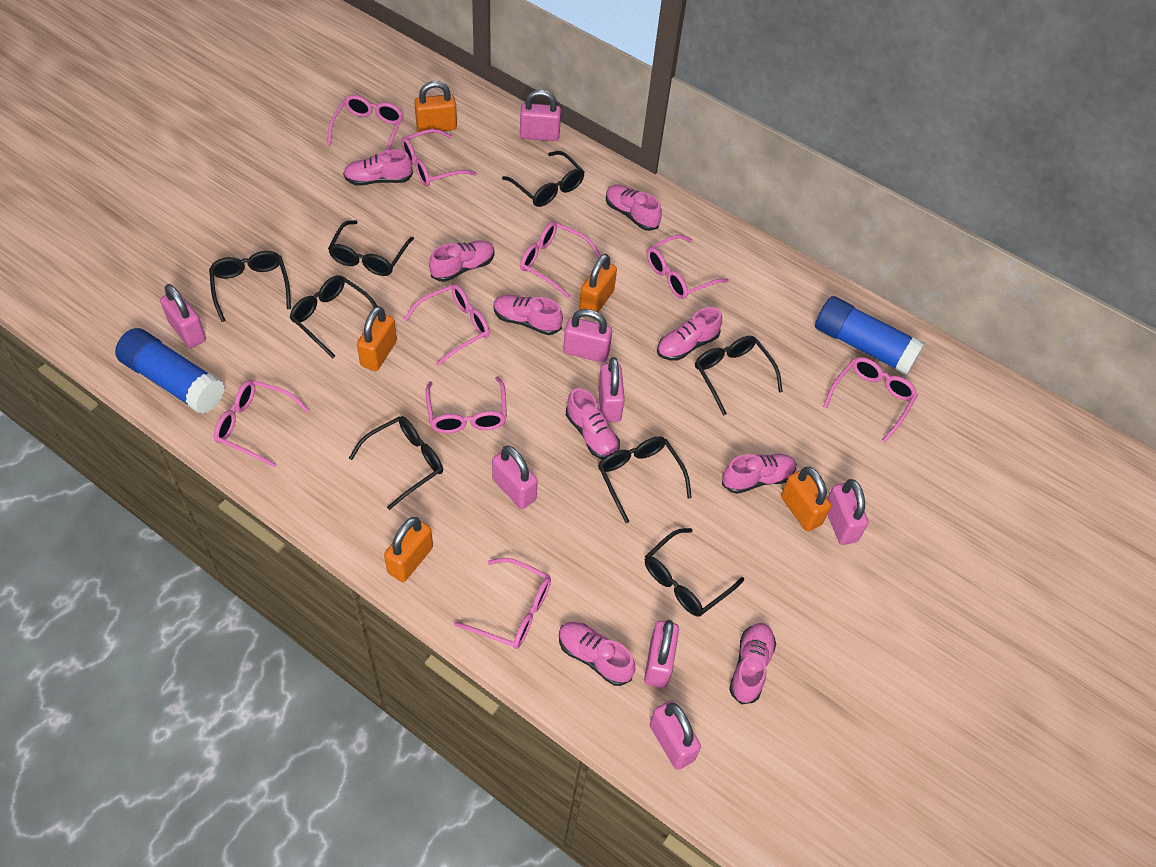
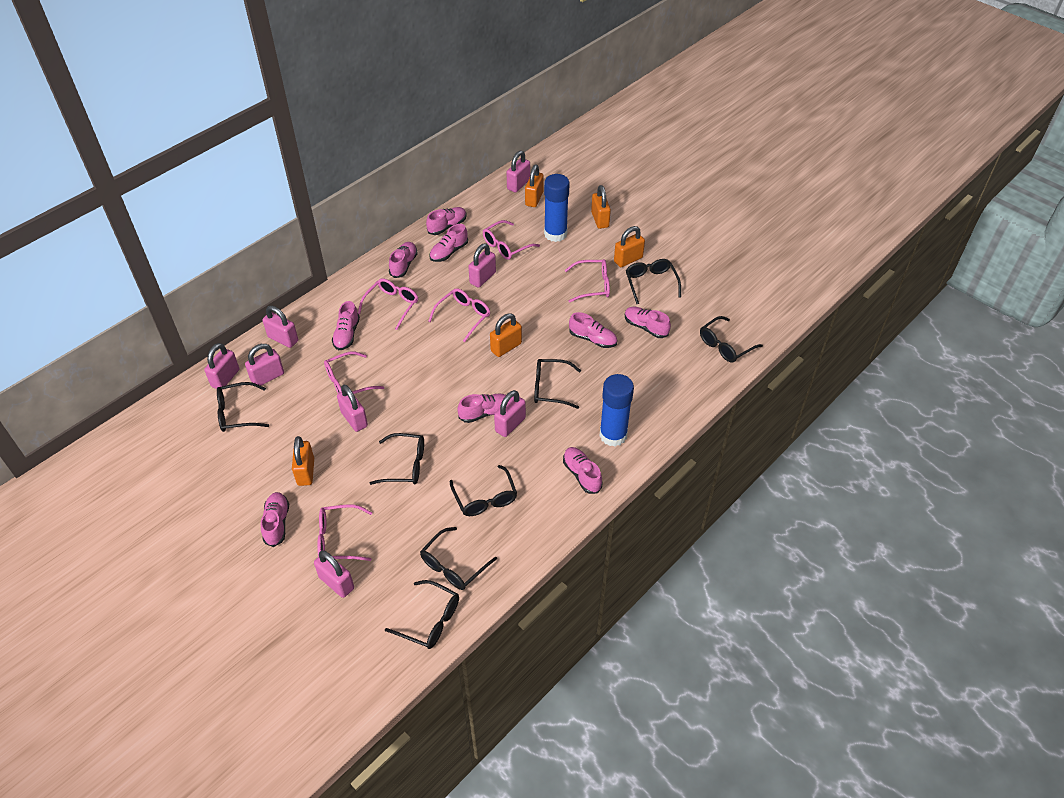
pink glasses: 9 -> 6

